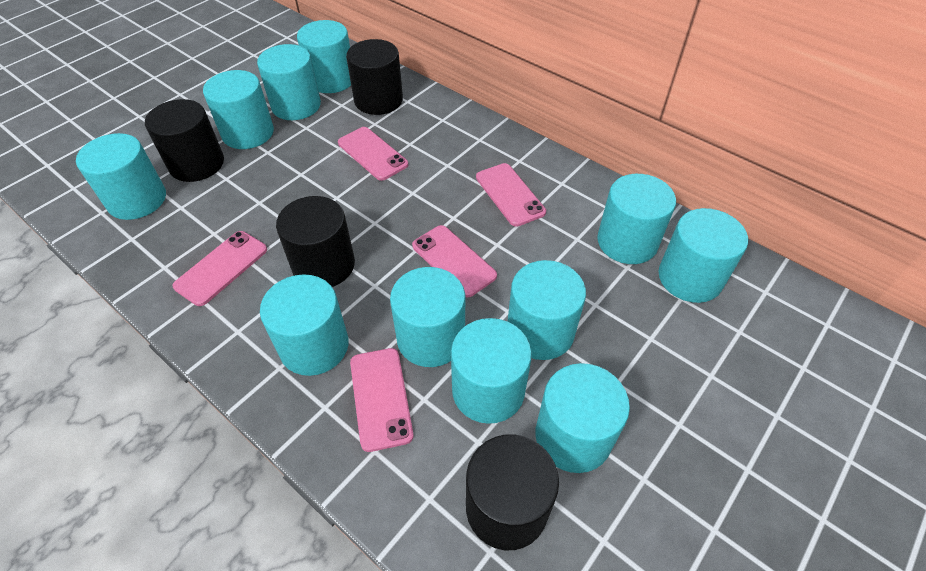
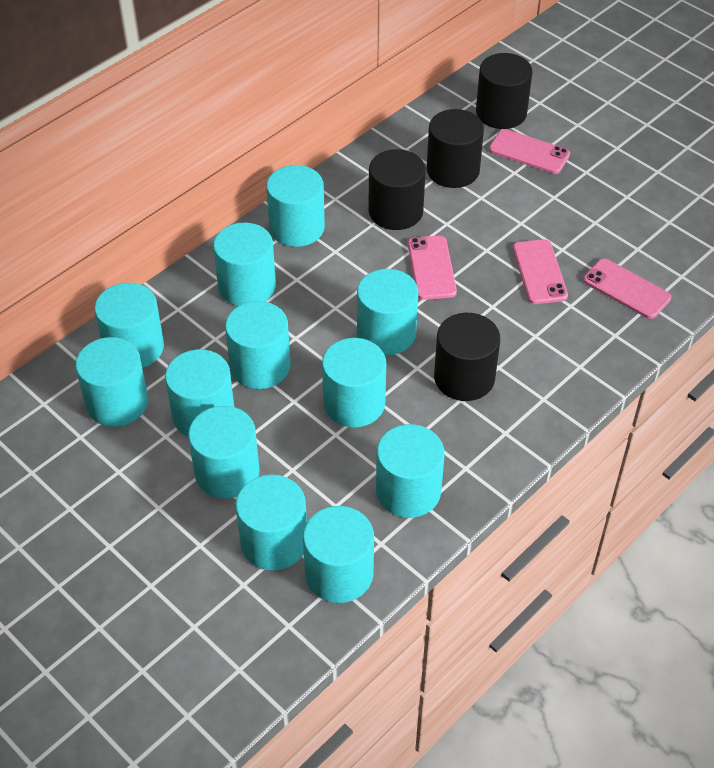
pink phone: 5 -> 4
turquoise cylinder: 11 -> 12

